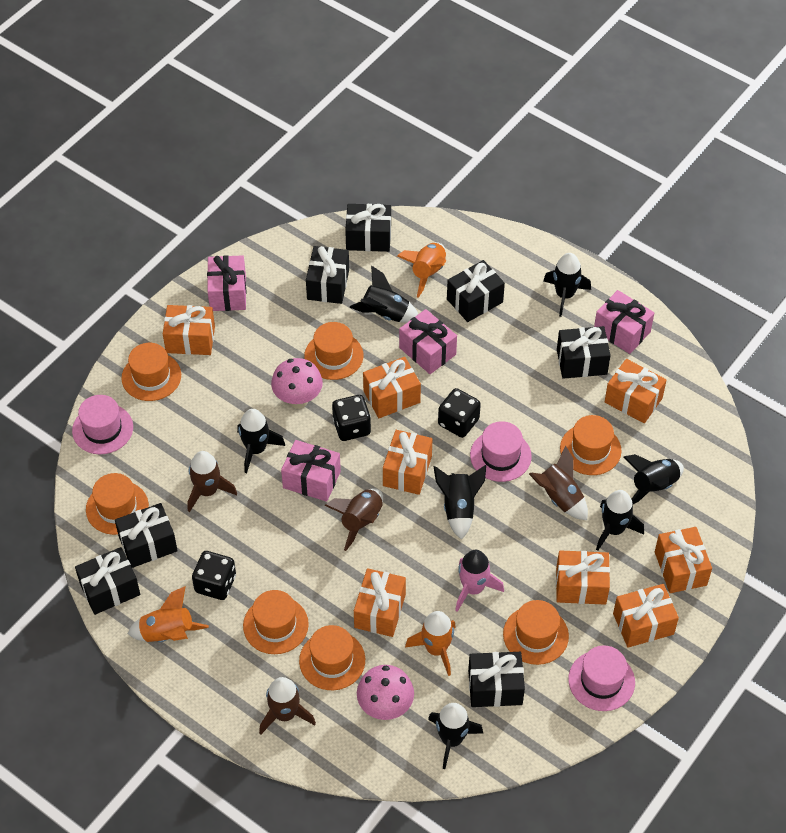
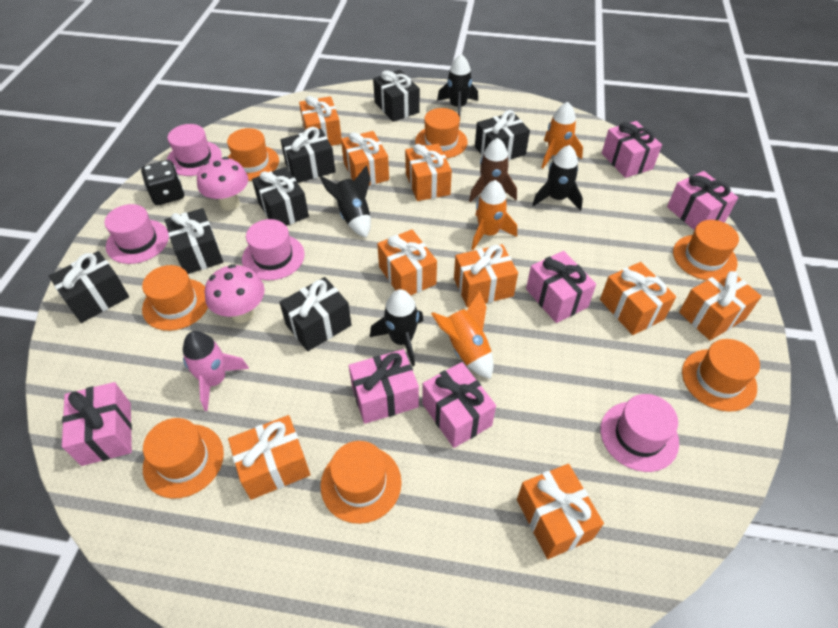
black dice: 3 -> 1
black rocket: 7 -> 4
brown rocket: 4 -> 1
orange gift: 8 -> 9
pink gift: 4 -> 6
pink hat: 3 -> 4

